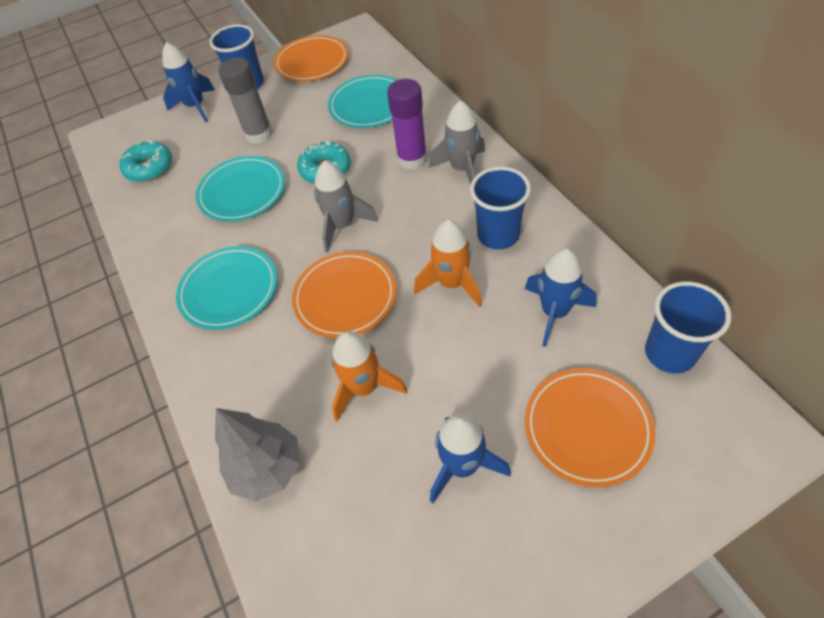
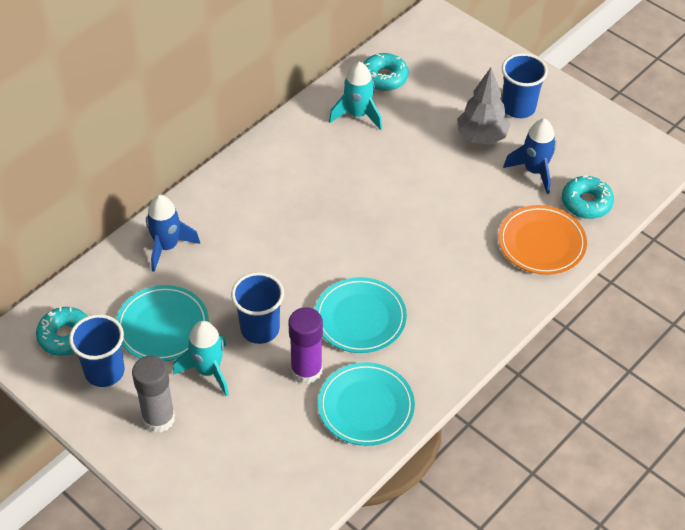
blue rocket: 3 -> 2
grey rocket: 2 -> 0
orange plate: 3 -> 1
orange rocket: 2 -> 0
turquoise donut: 2 -> 3
turquoise rocket: 0 -> 2

